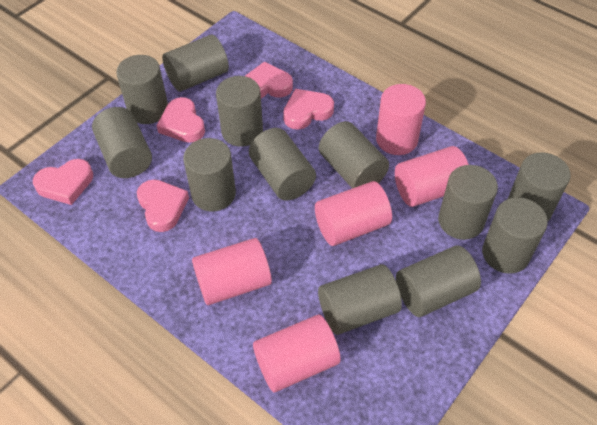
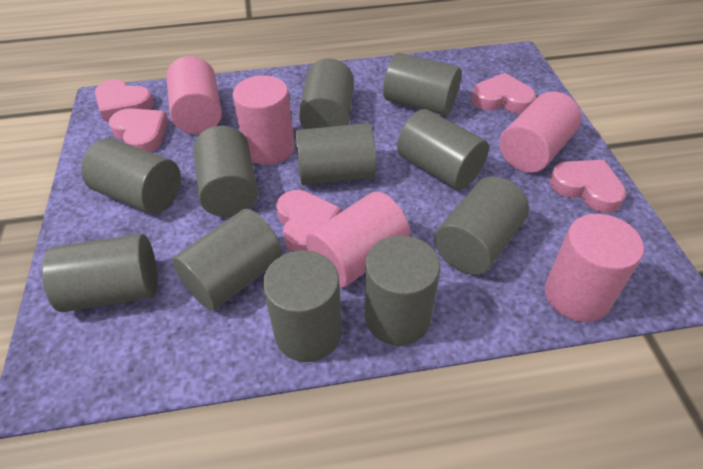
grey cylinder: 12 -> 11

